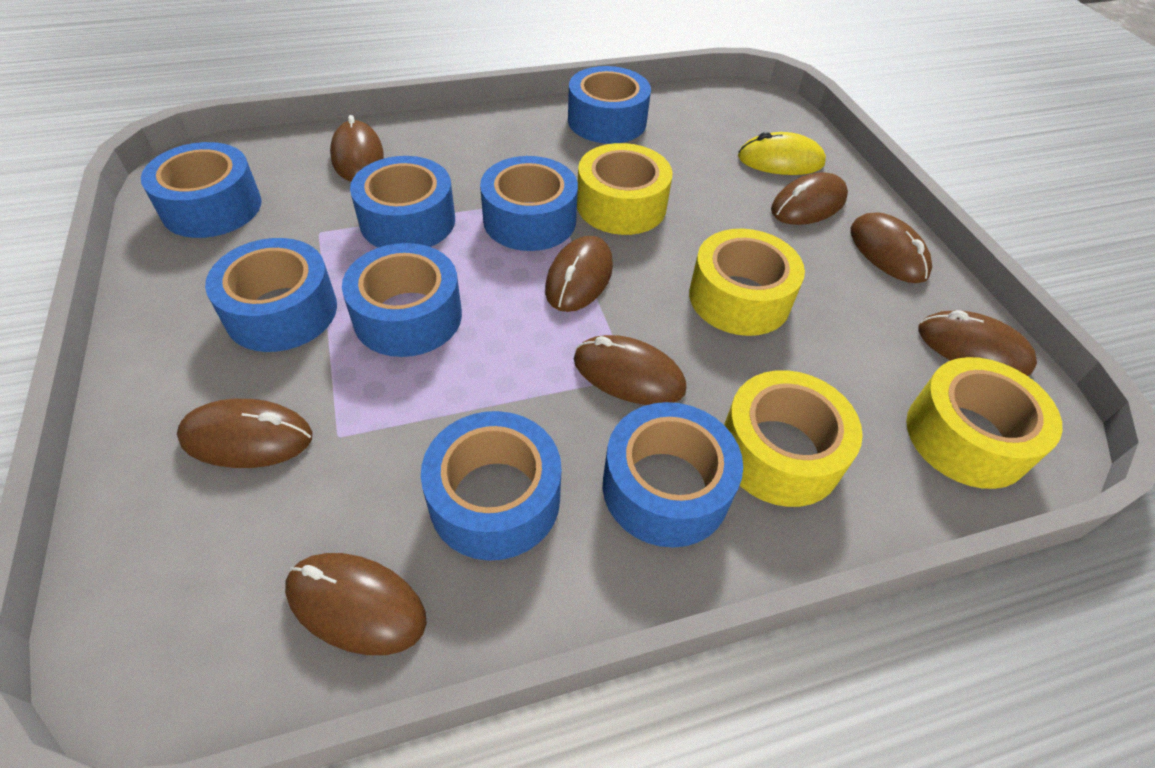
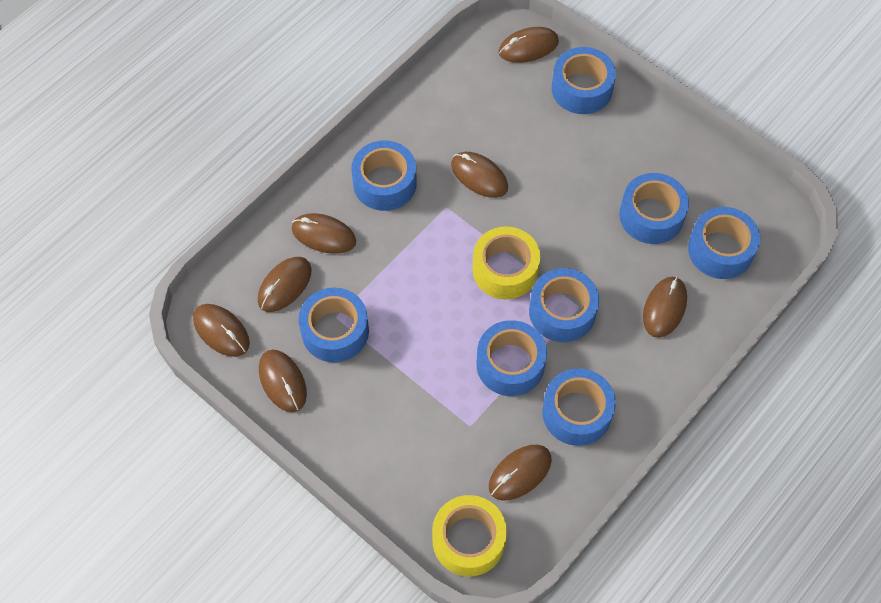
yellow mouse: 1 -> 0
yellow tape: 4 -> 2

